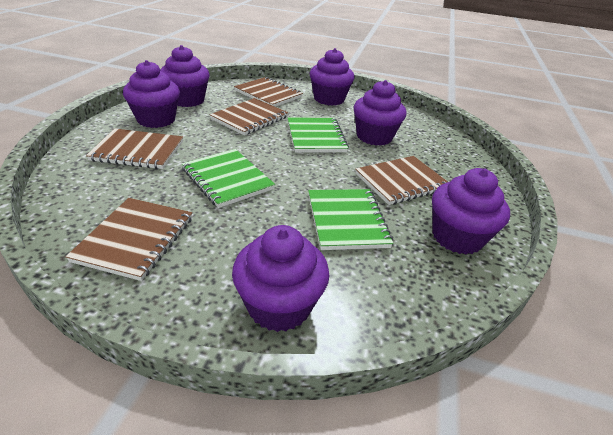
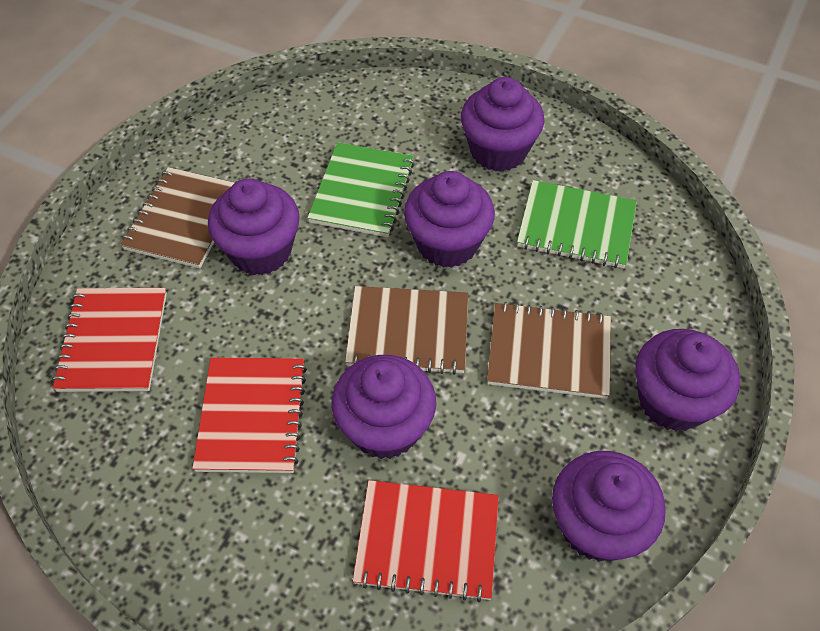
brown notebook: 5 -> 3
green notebook: 3 -> 2
red notebook: 0 -> 3

